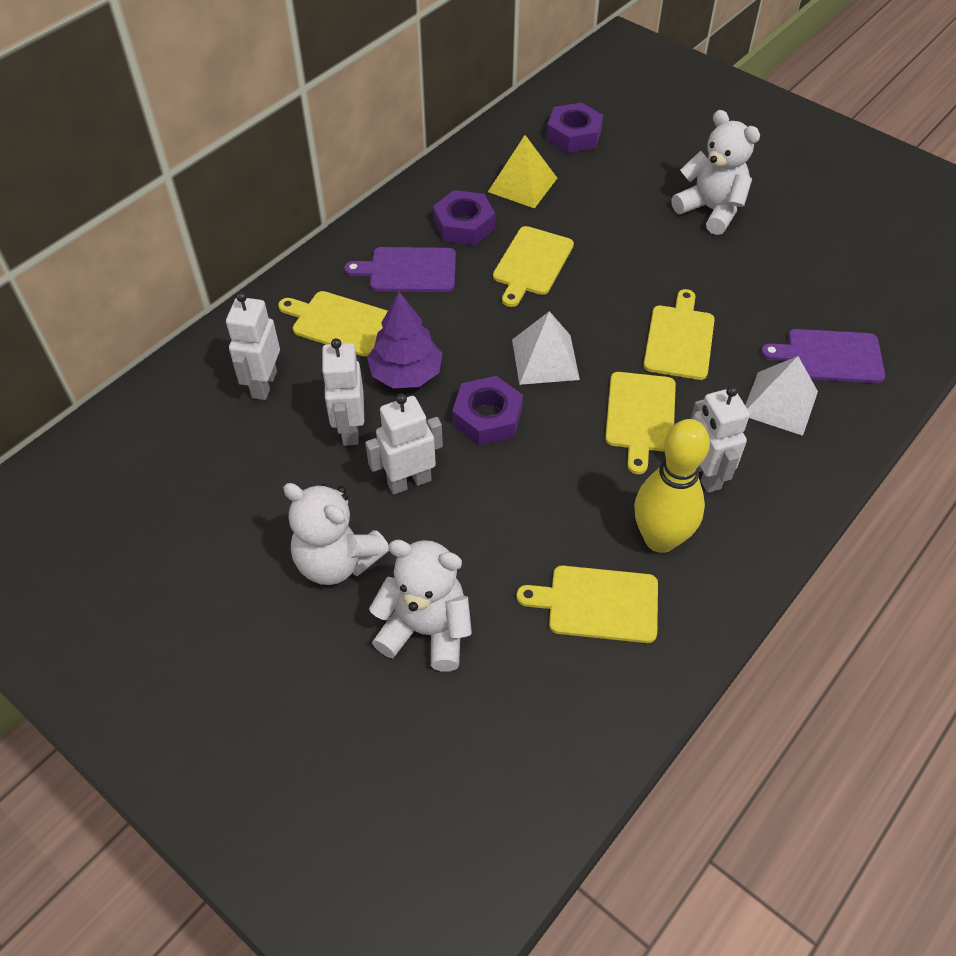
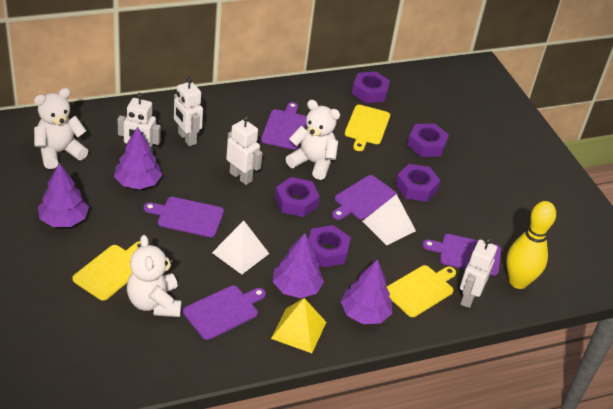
purple cutting board: 2 -> 5
purple nut: 3 -> 5
purple tree: 1 -> 4
yellow cutting board: 5 -> 3

